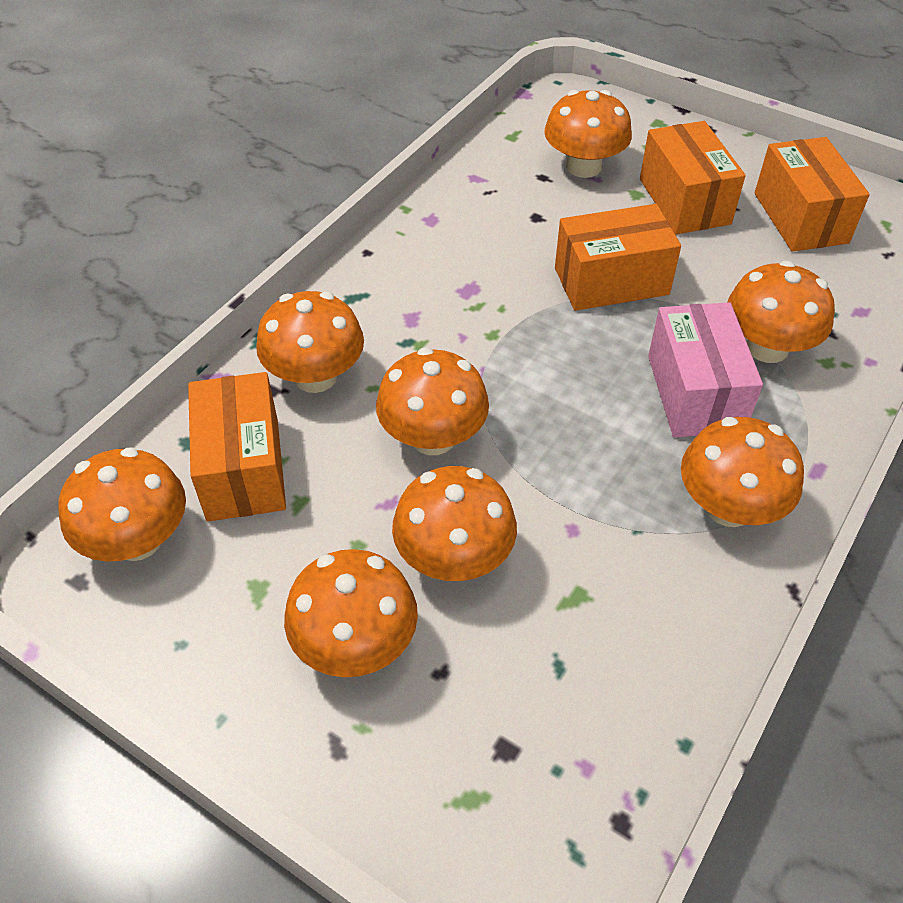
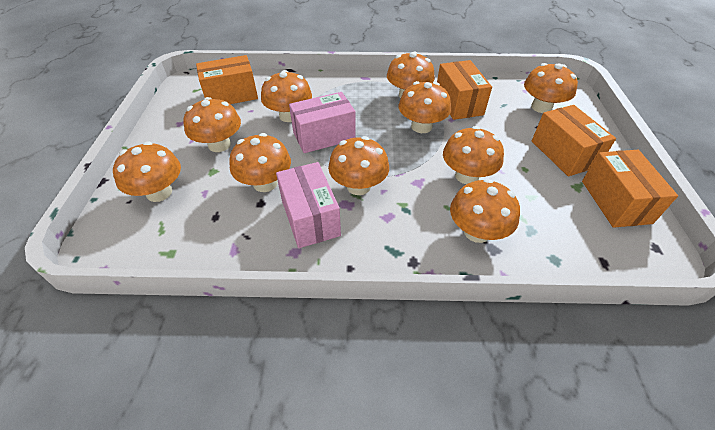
orange mushroom: 8 -> 10
pink box: 1 -> 2

